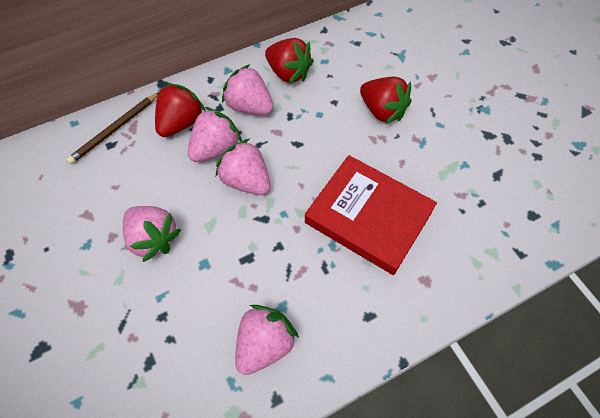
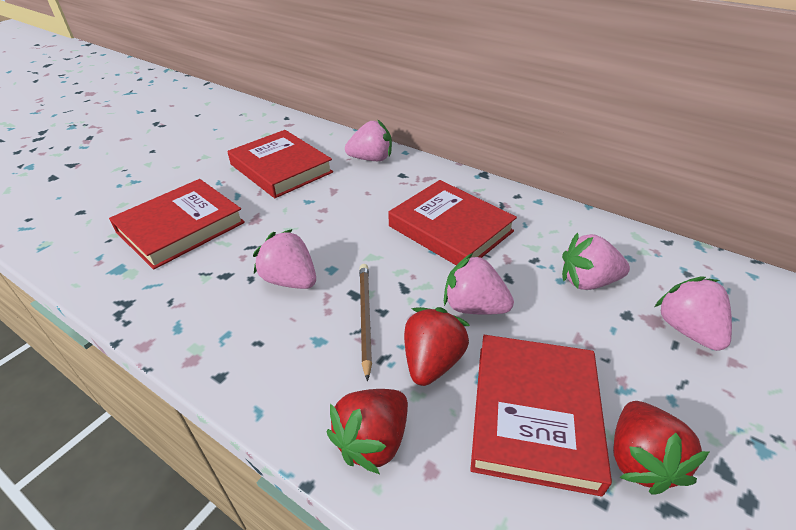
red book: 1 -> 4

